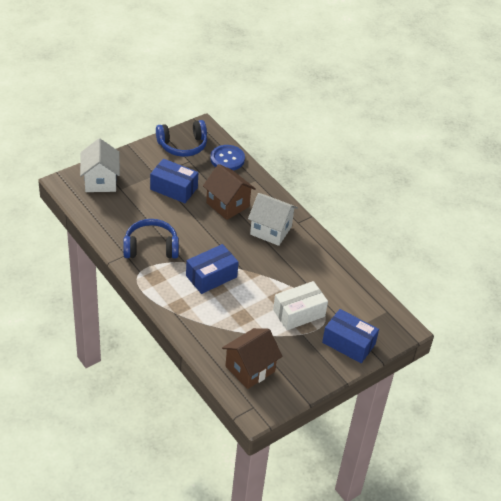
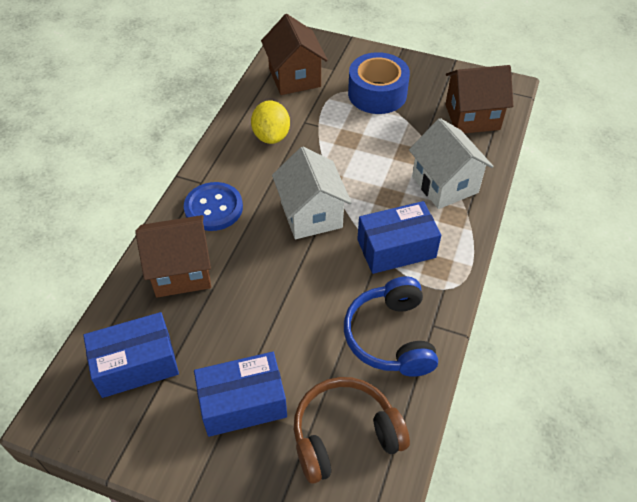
blue headphones: 2 -> 1
blue tape: 0 -> 1
brown headphones: 0 -> 1
brown house: 2 -> 3
white box: 1 -> 0
yellow lemon: 0 -> 1

